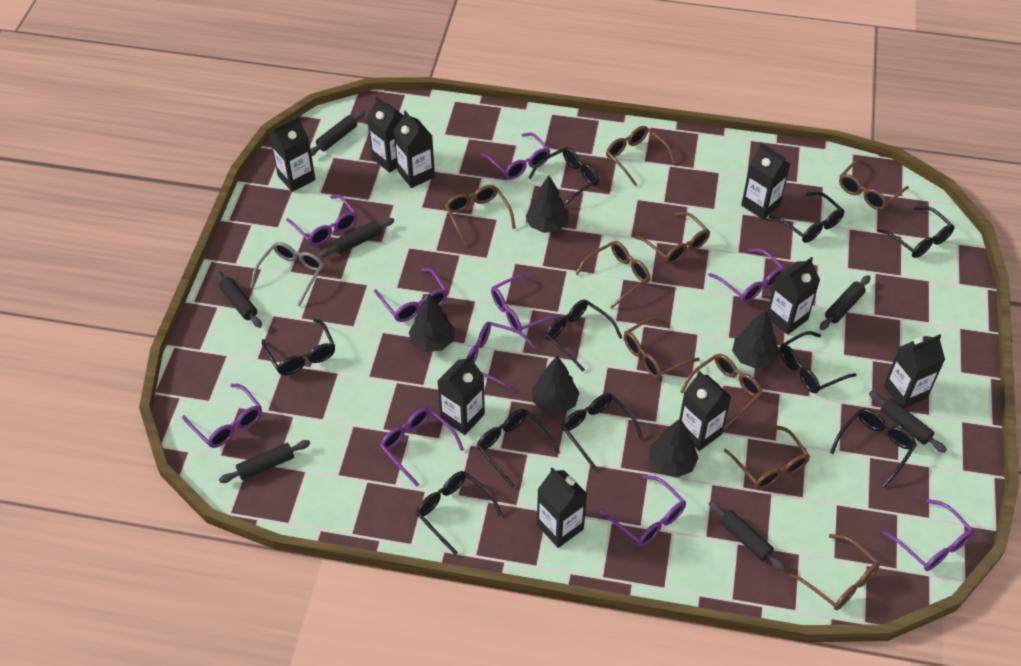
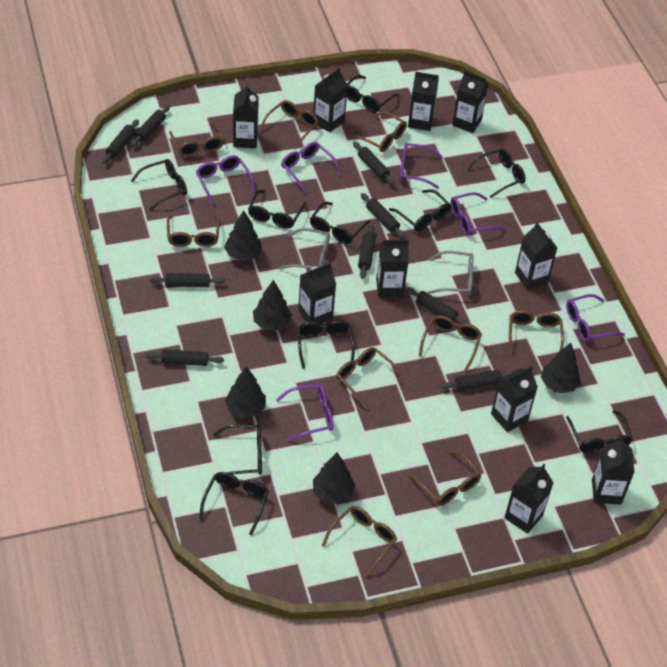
black carton: 9 -> 10
black rolling pin: 7 -> 9
grey glasses: 1 -> 2
purple glasses: 10 -> 6

